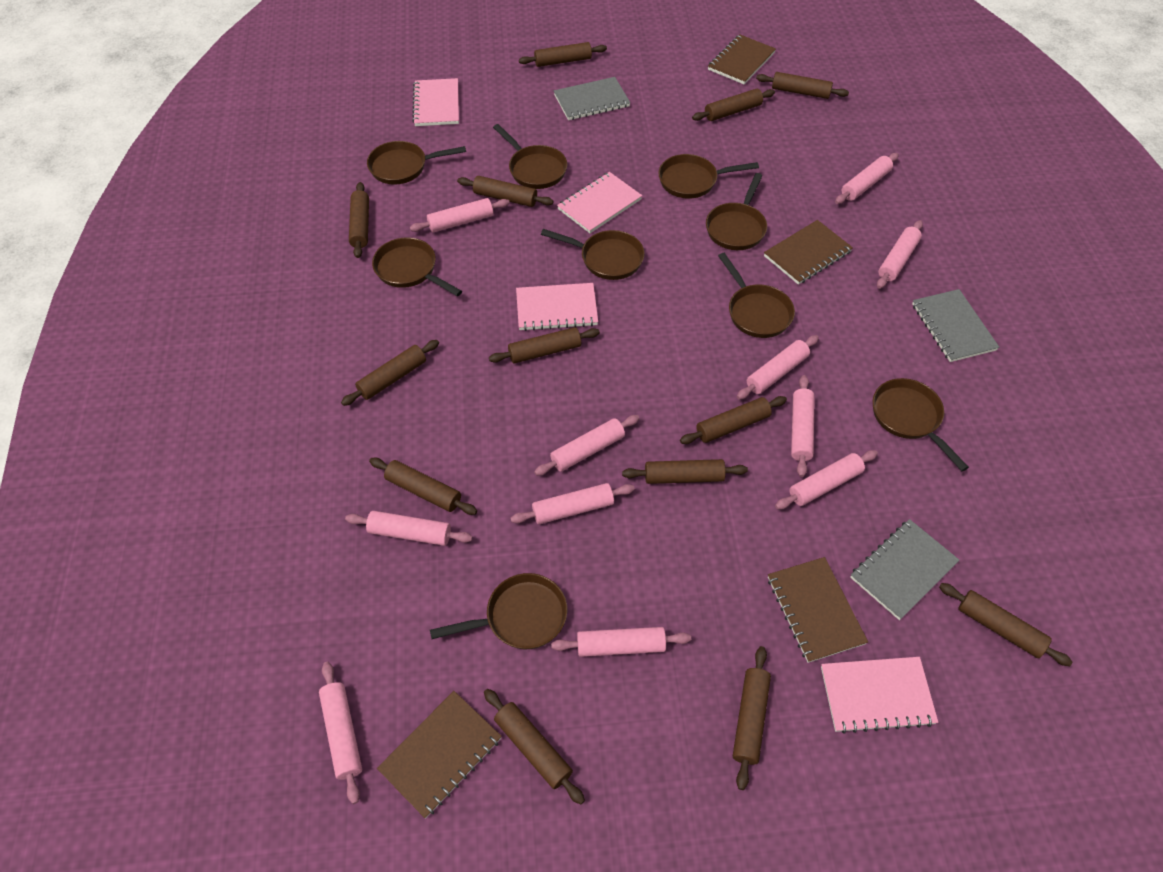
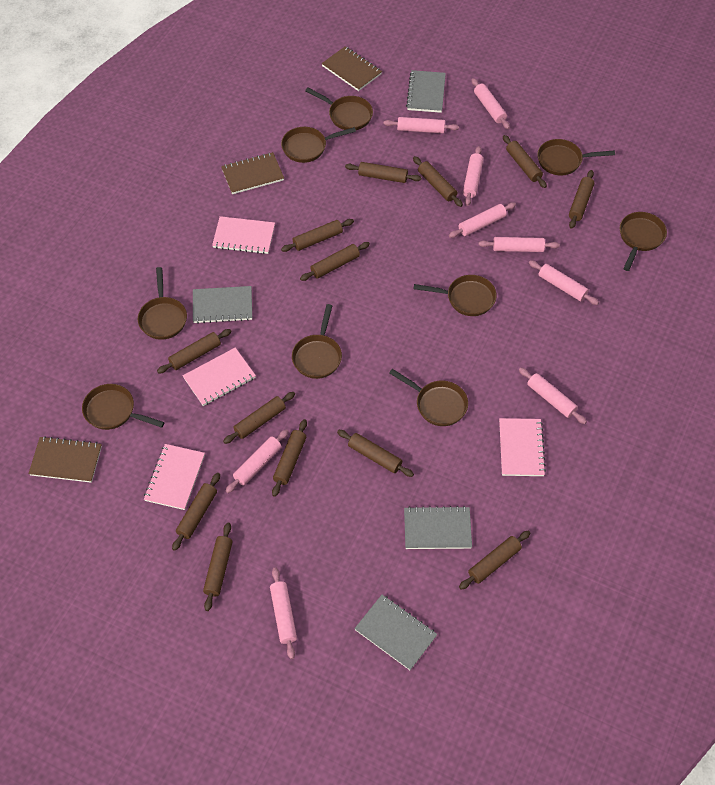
brown notebook: 4 -> 3
grey notebook: 3 -> 4
pink rolling pin: 11 -> 9

